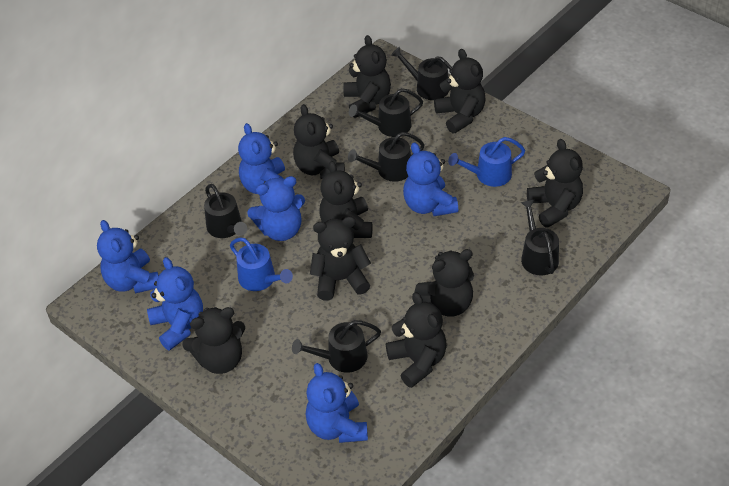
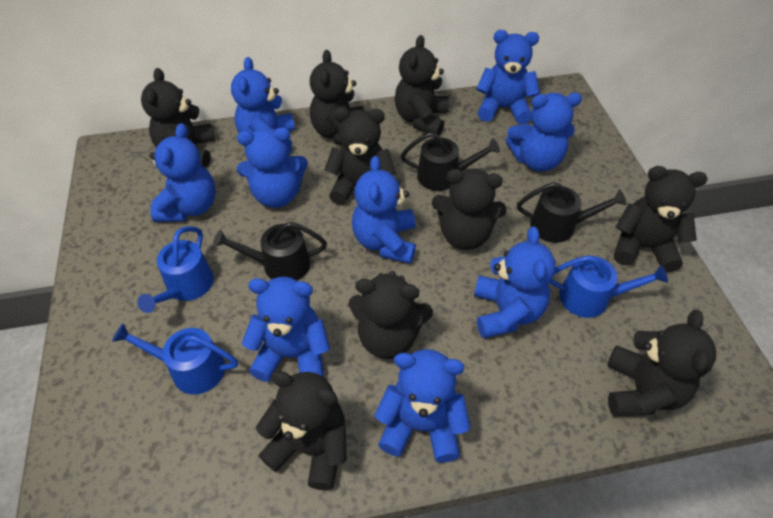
black watering can: 6 -> 3
blue teddy bear: 6 -> 9
blue watering can: 2 -> 3

